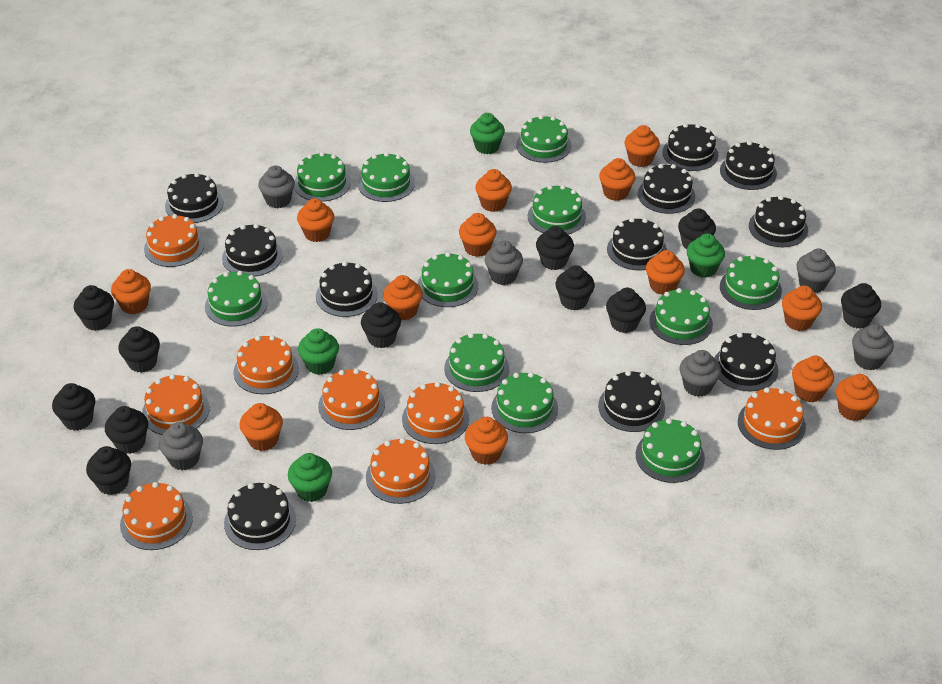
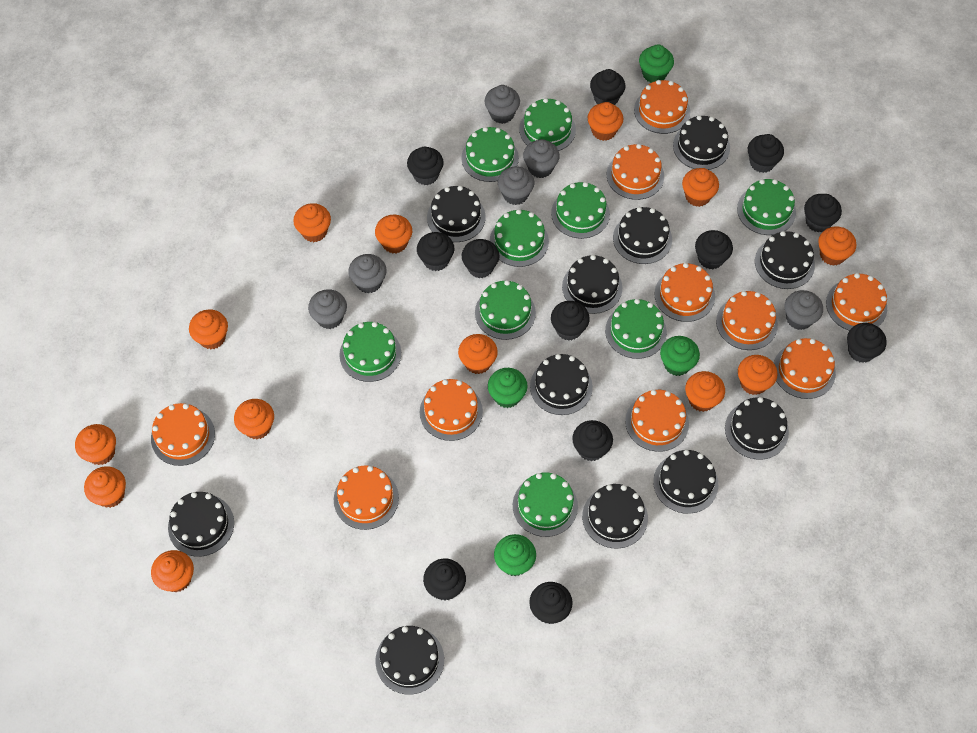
black cupcake: 11 -> 12
green cake: 11 -> 9
orange cake: 8 -> 10

